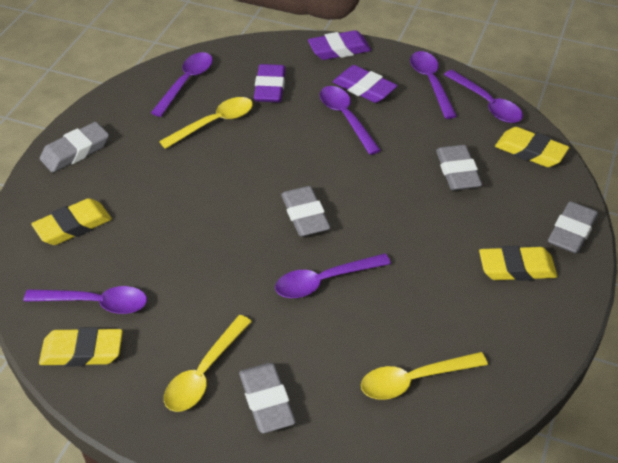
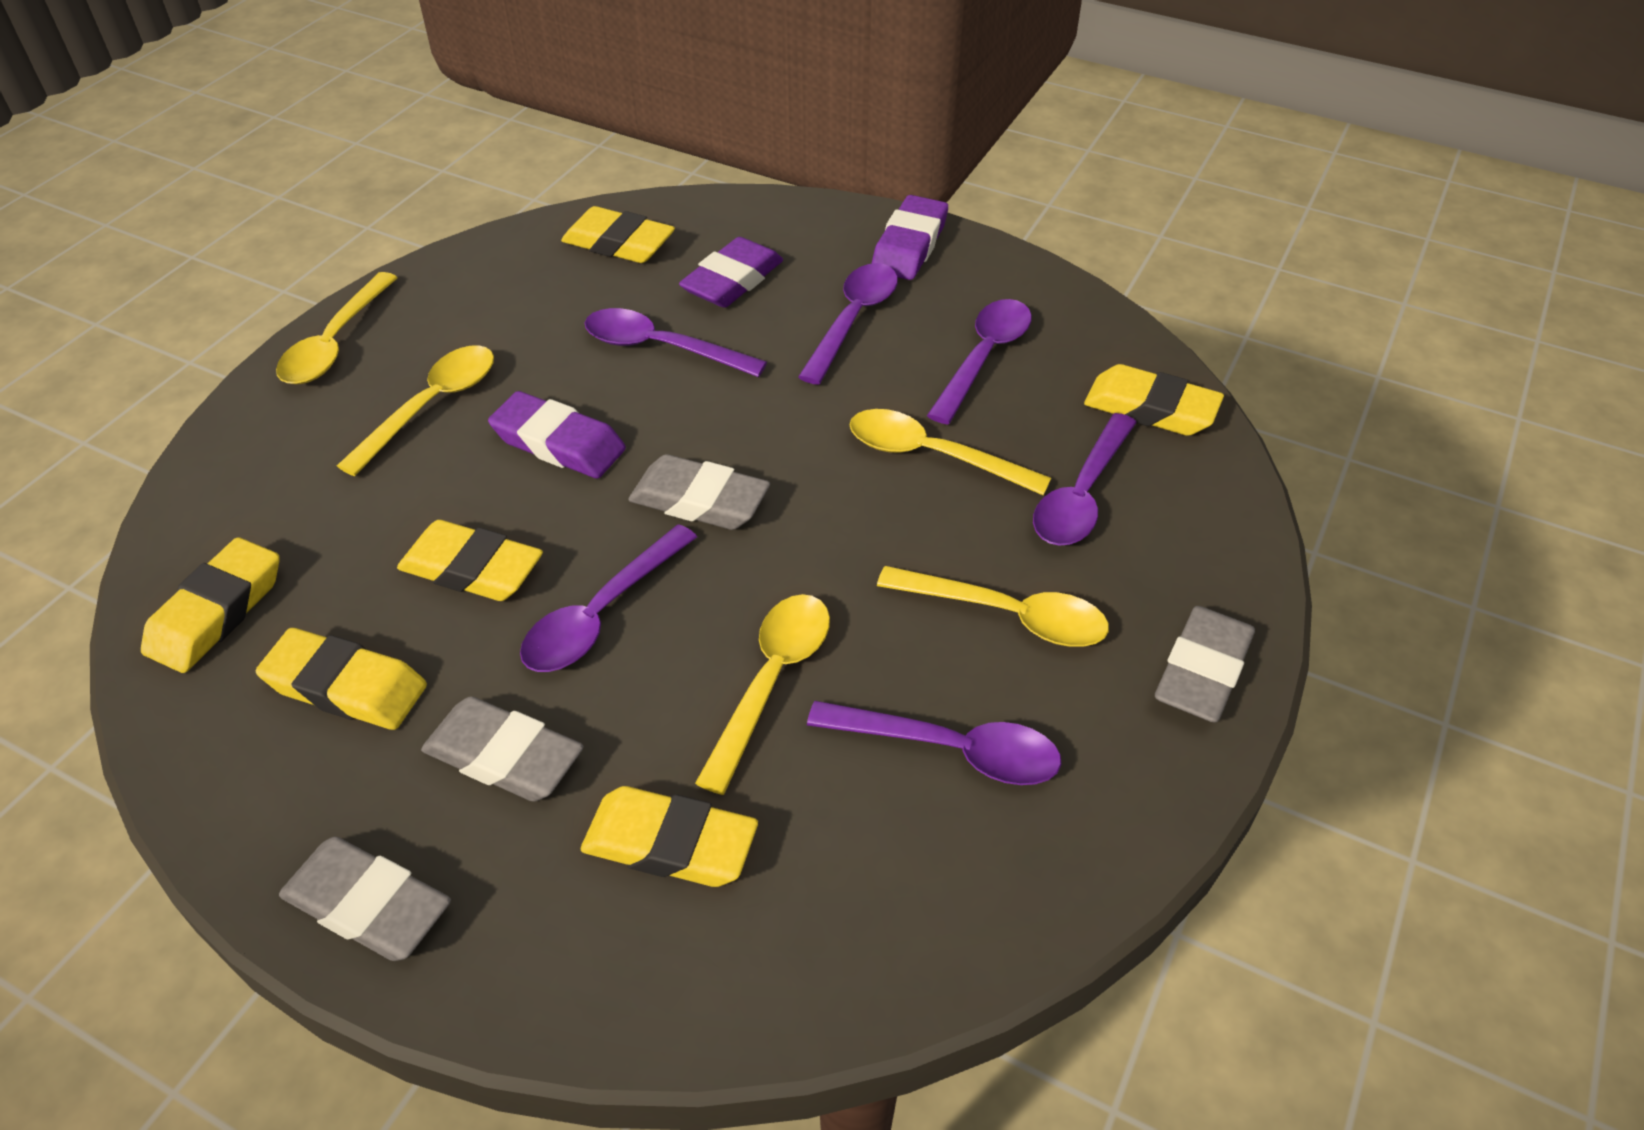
grey eraser: 5 -> 4
yellow eraser: 4 -> 6
yellow spoon: 3 -> 5

